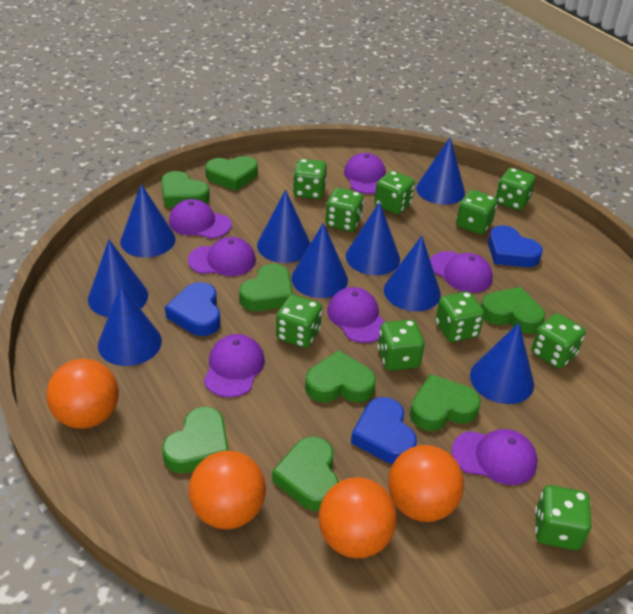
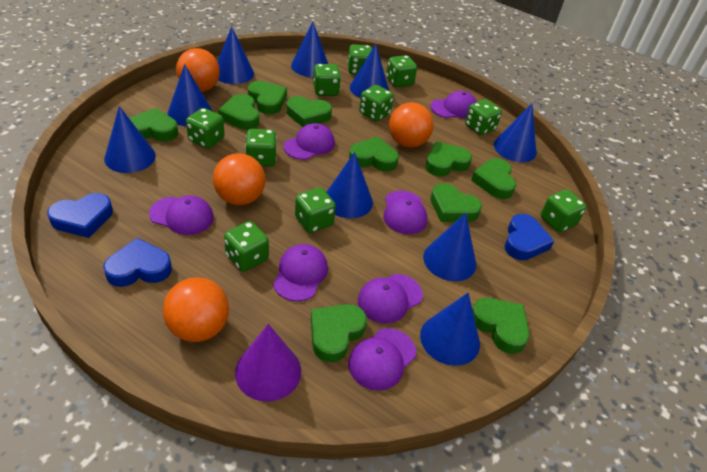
green heart: 8 -> 10
purple cone: 0 -> 1

